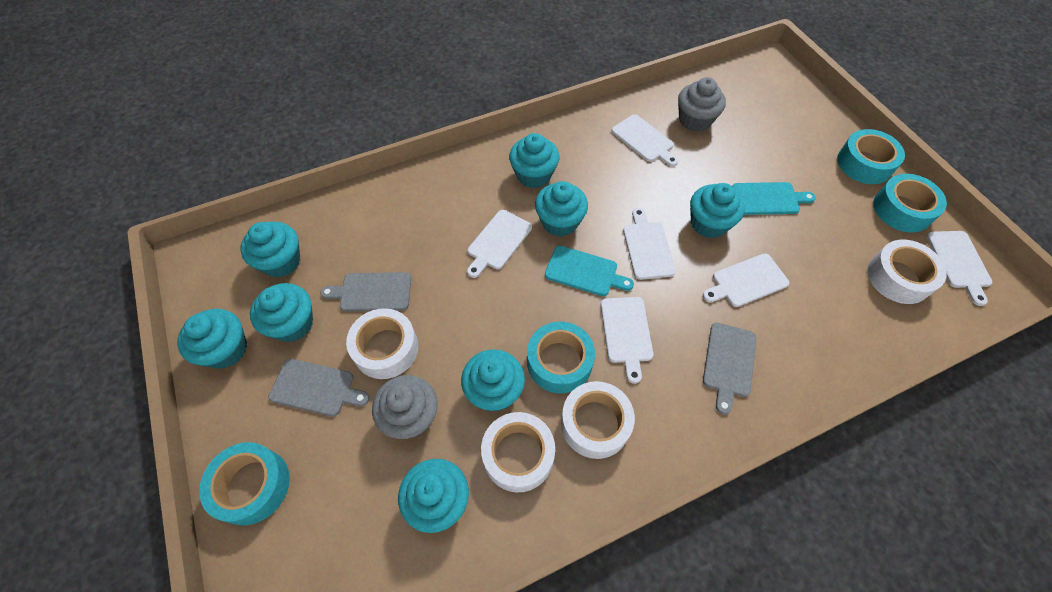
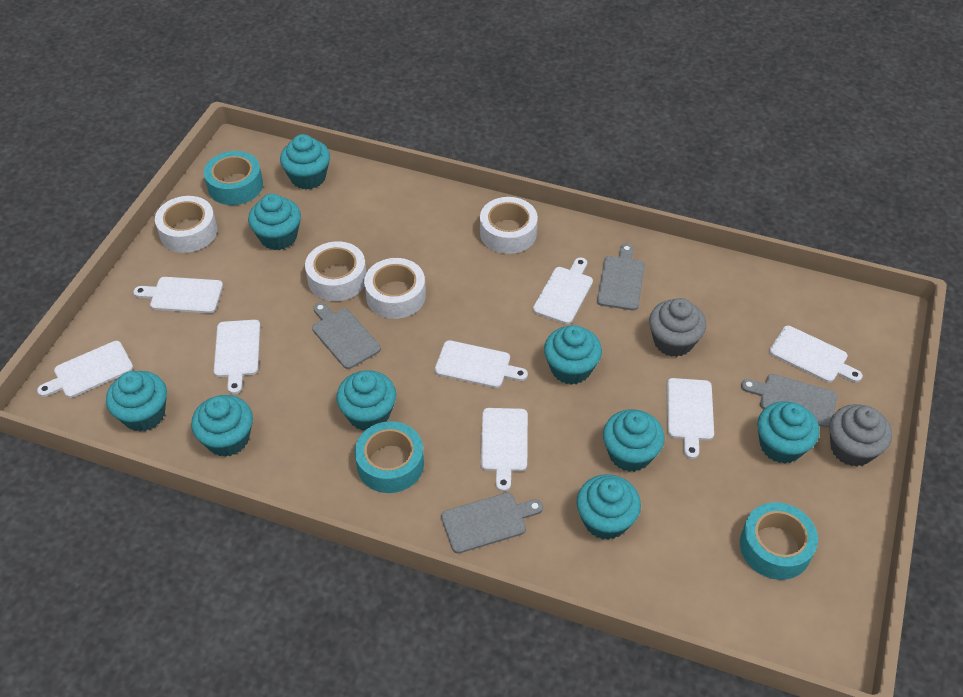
grey cutting board: 3 -> 4
turquoise cupcake: 8 -> 9
turquoise cutting board: 2 -> 0
turquoise tape: 4 -> 3
white cutting board: 6 -> 8

